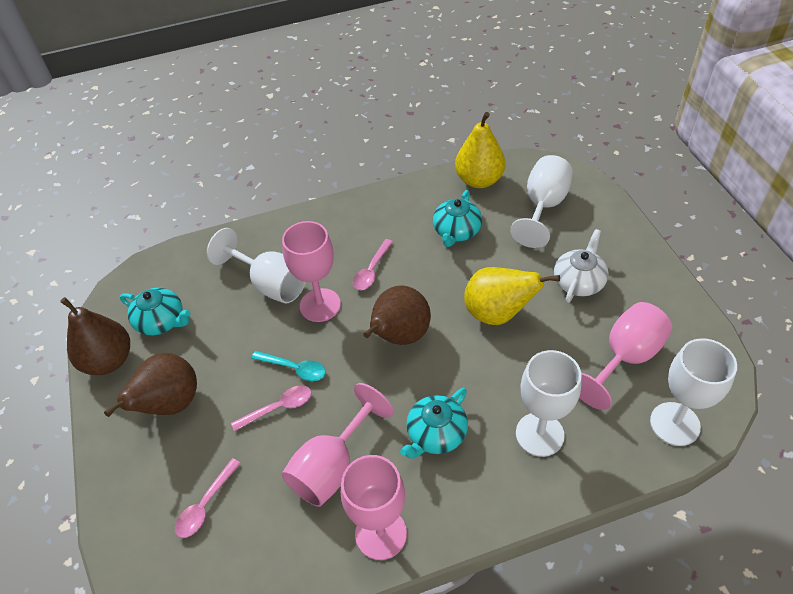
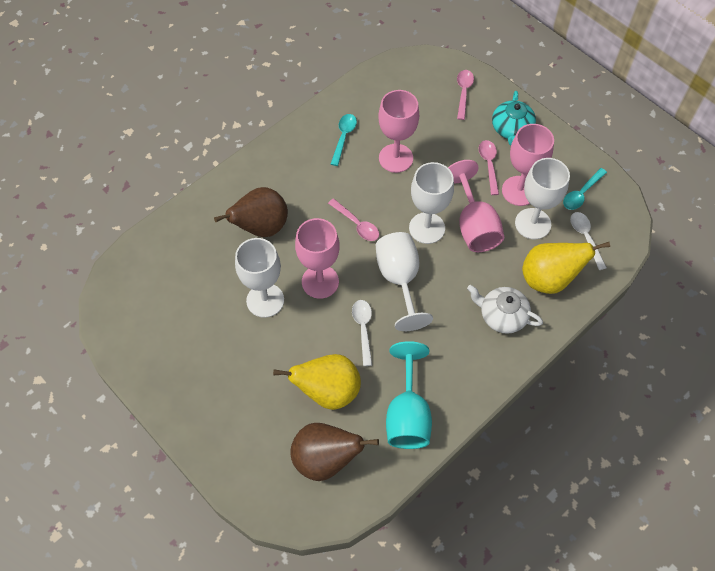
brown pear: 3 -> 2
turquoise goblet: 0 -> 1
turquoise spoon: 1 -> 2
turquoise teapot: 3 -> 1
white spoon: 0 -> 2

